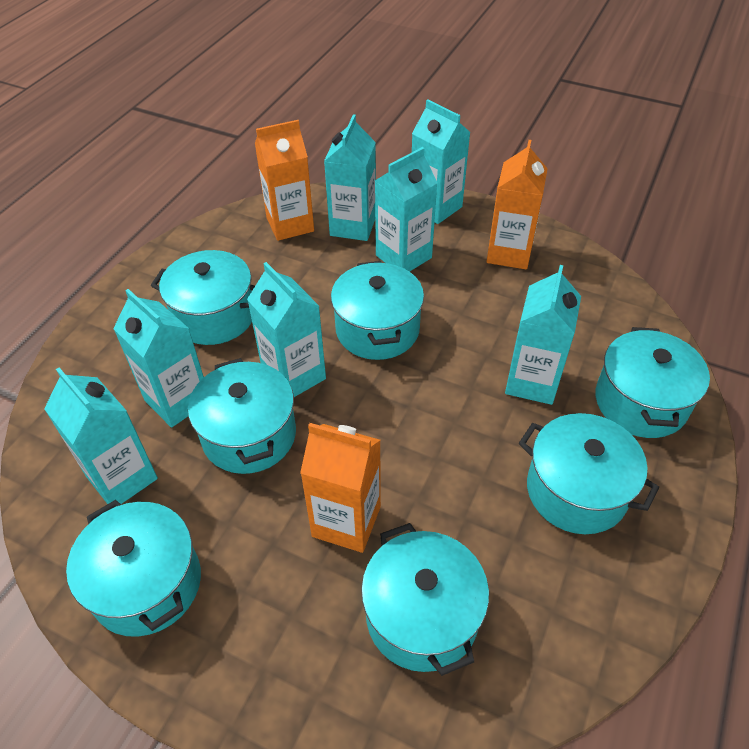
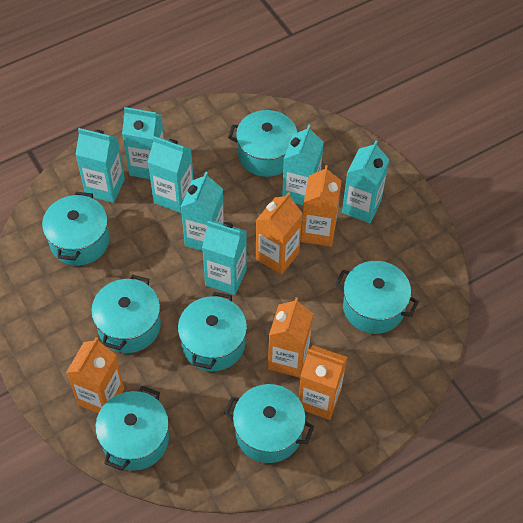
orange carton: 3 -> 5

